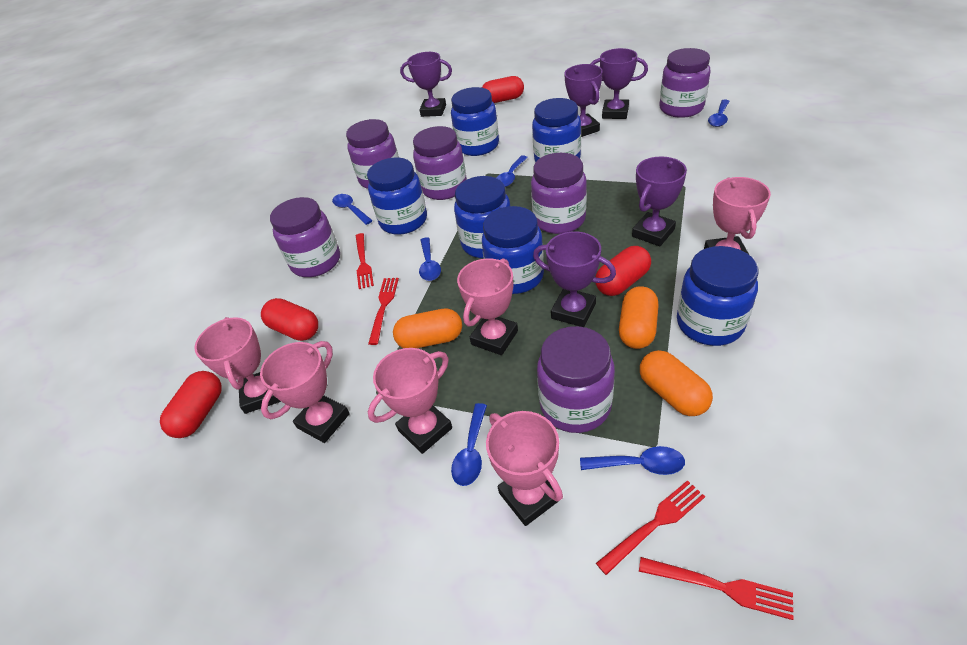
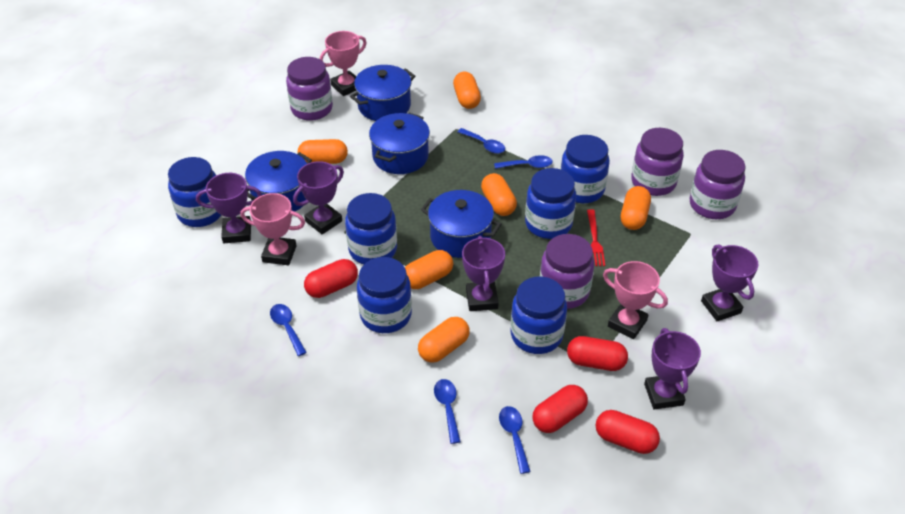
blue pot: 0 -> 4
blue spoon: 6 -> 5
orange capsule: 3 -> 6
pink trophy: 6 -> 3
purple jar: 6 -> 4
red fork: 4 -> 1

